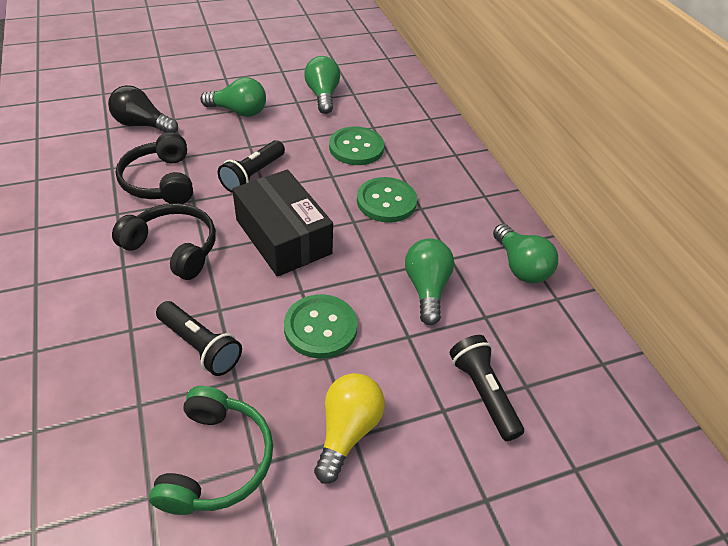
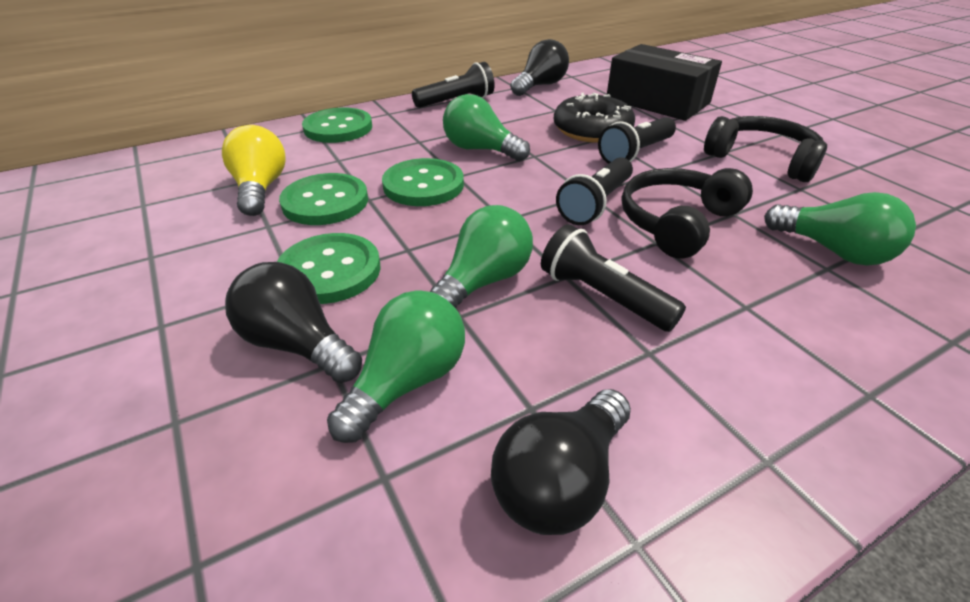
black donut: 0 -> 1
black flashlight: 3 -> 4
black light bulb: 1 -> 3
green button: 3 -> 4
green headphones: 1 -> 0

